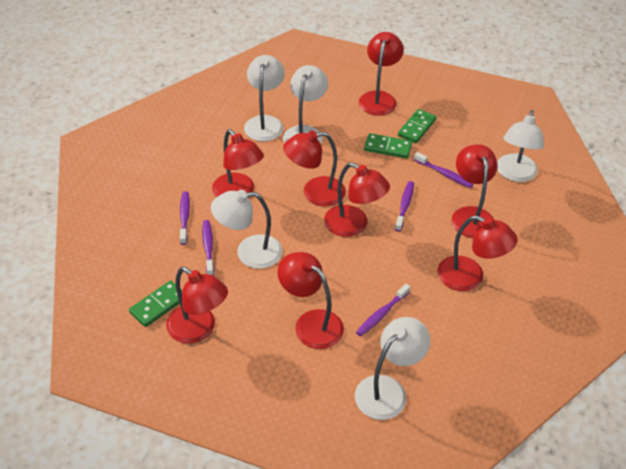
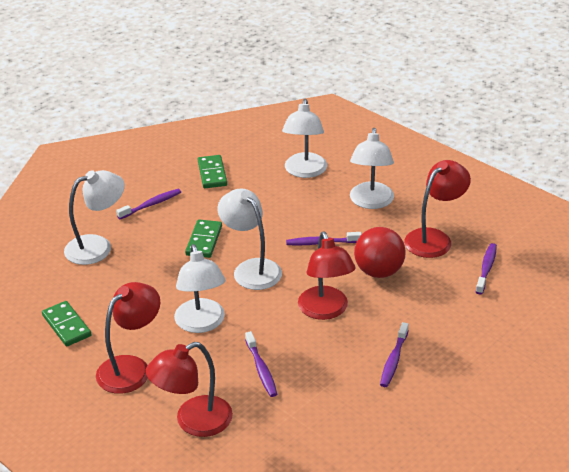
red ball: 0 -> 1
red lamp: 8 -> 4

